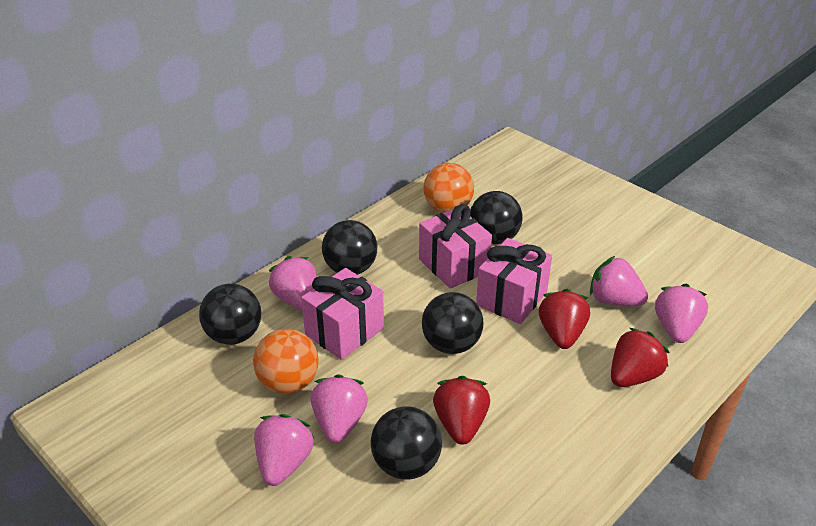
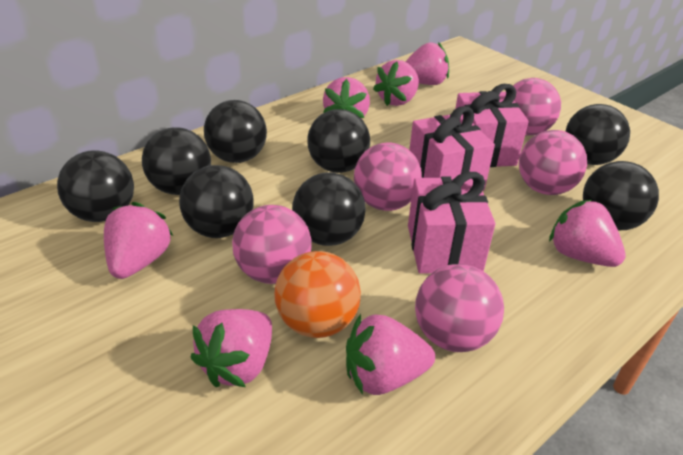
black ball: 5 -> 8
orange ball: 2 -> 1
pink ball: 0 -> 5
pink strawberry: 5 -> 7
red strawberry: 3 -> 0

